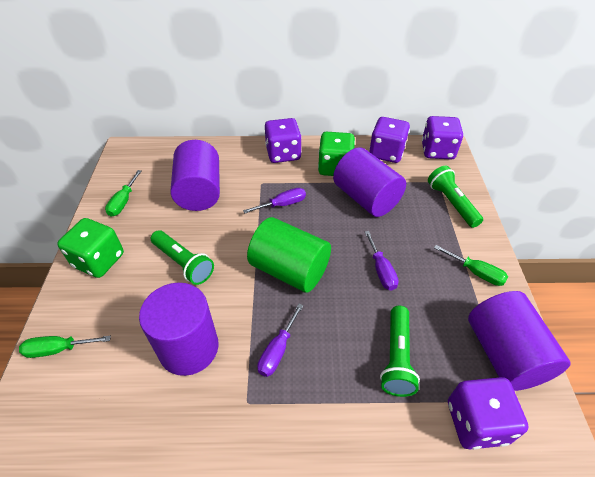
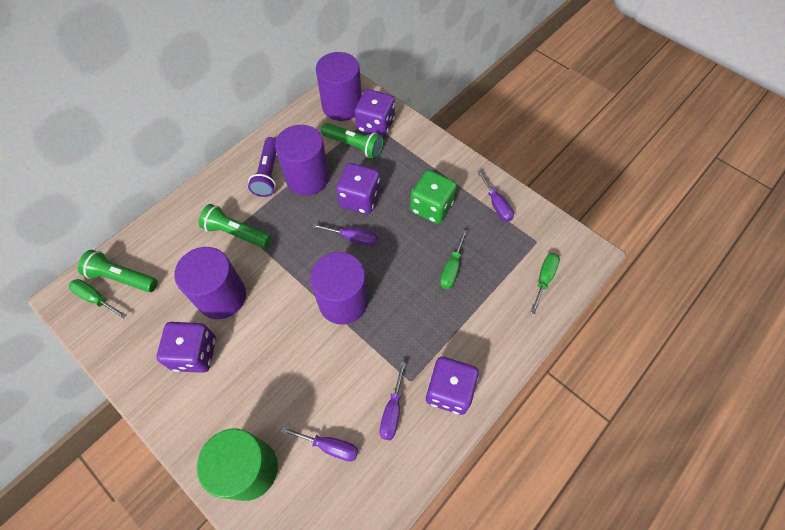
green dice: 2 -> 1
purple flashlight: 0 -> 1
purple screwdriver: 3 -> 4

